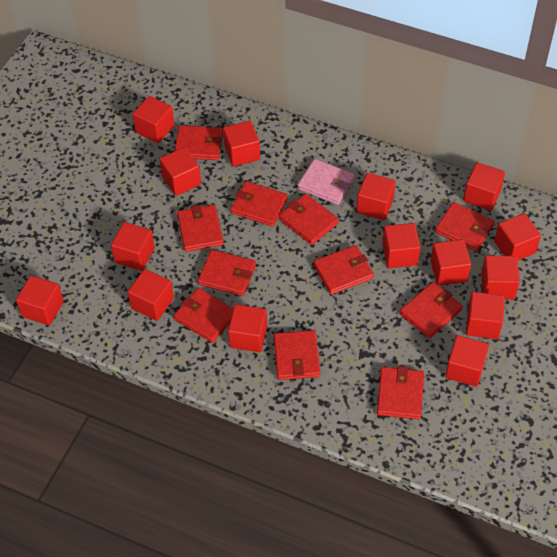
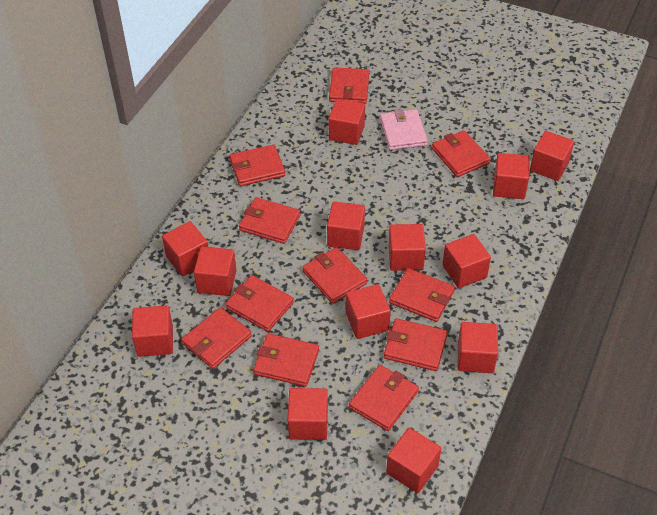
red cube: 15 -> 13

